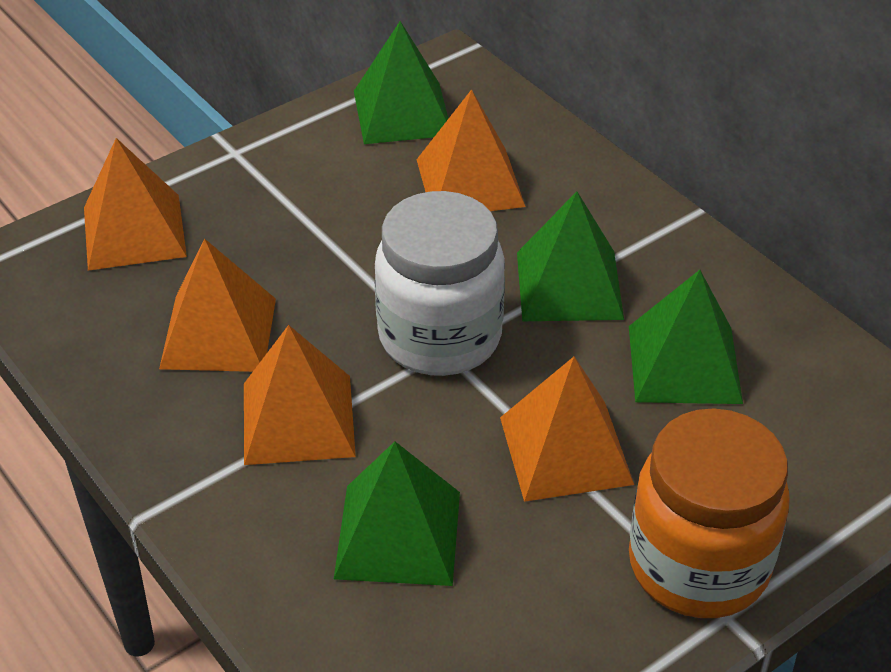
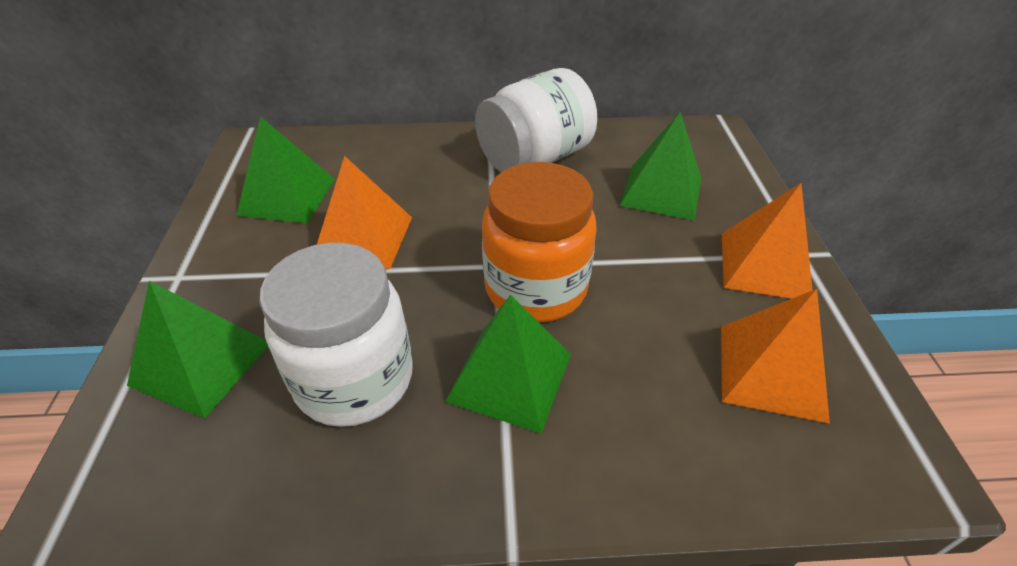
orange pyramid: 5 -> 3
white jar: 1 -> 2

